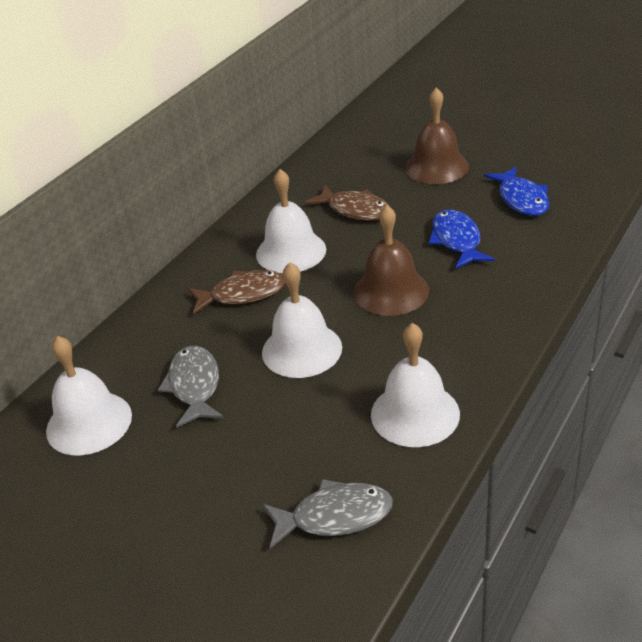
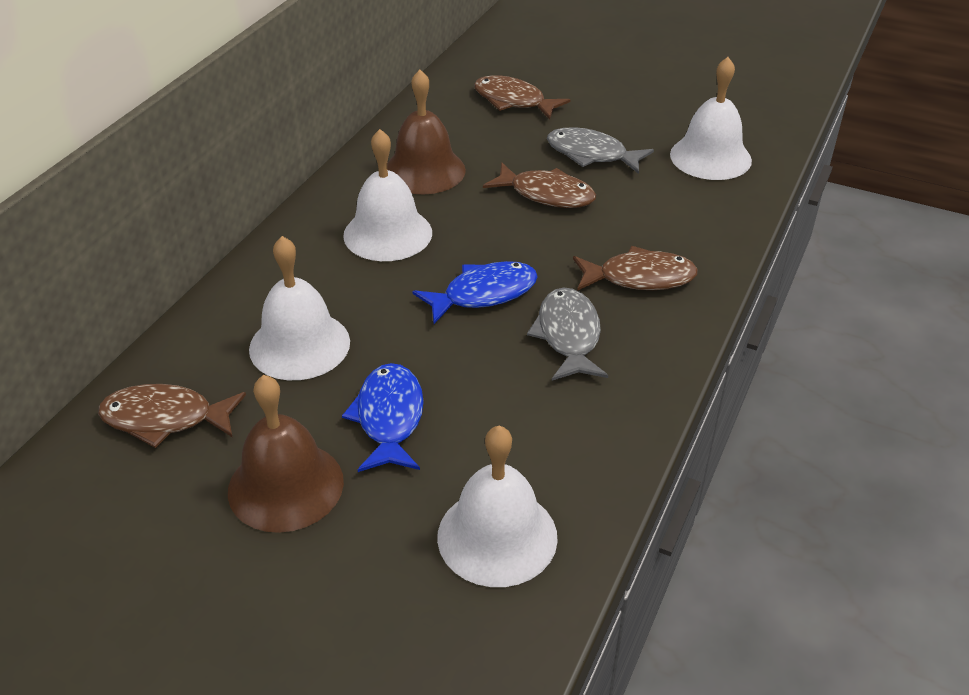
brown fish: 2 -> 4

